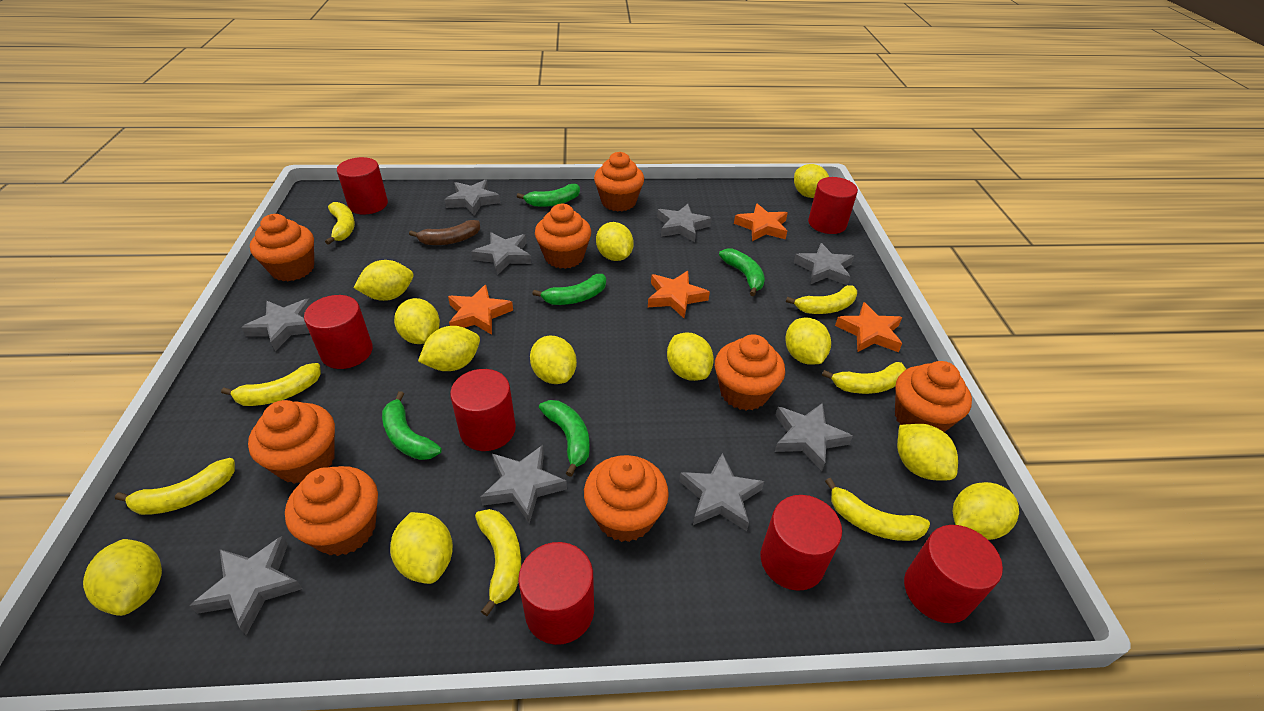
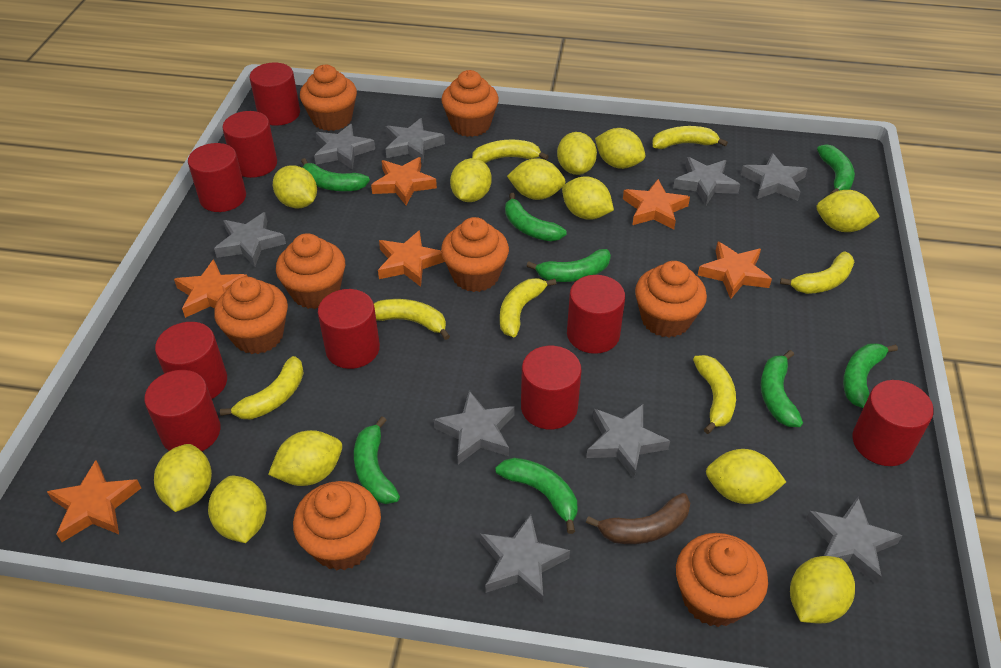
green banana: 5 -> 8
orange star: 4 -> 6
red cylinder: 7 -> 9

